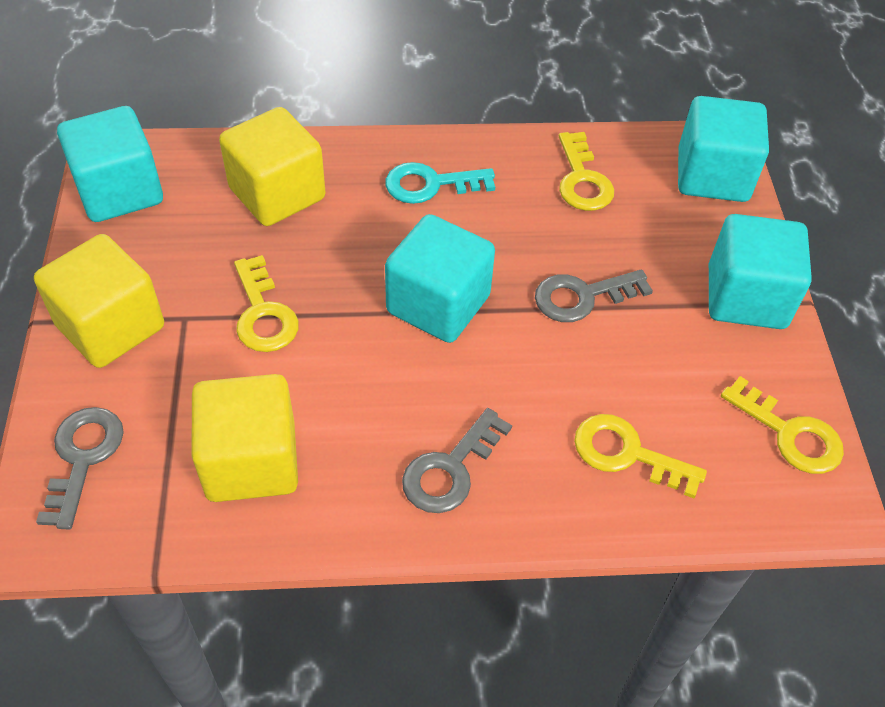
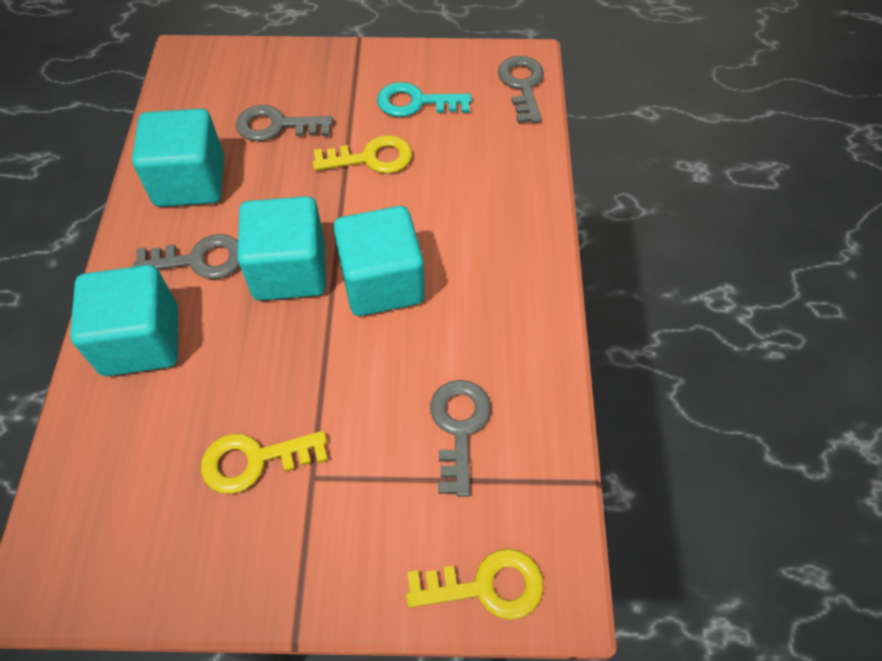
grey key: 3 -> 4
yellow cube: 3 -> 0
yellow key: 4 -> 3

